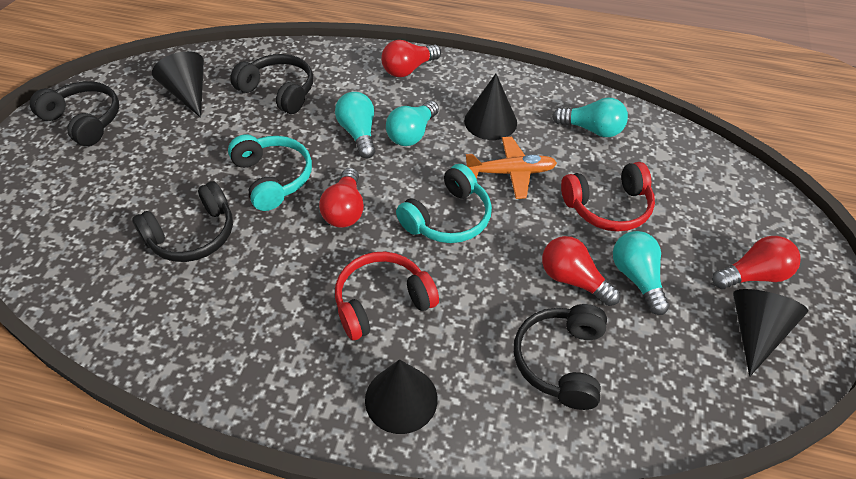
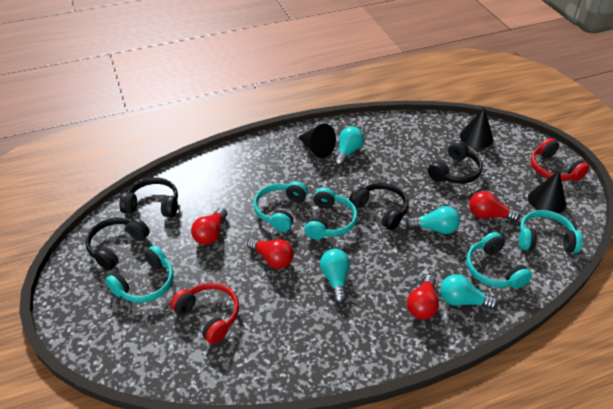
black cone: 4 -> 3
orange plane: 1 -> 0
turquoise headphones: 2 -> 5

